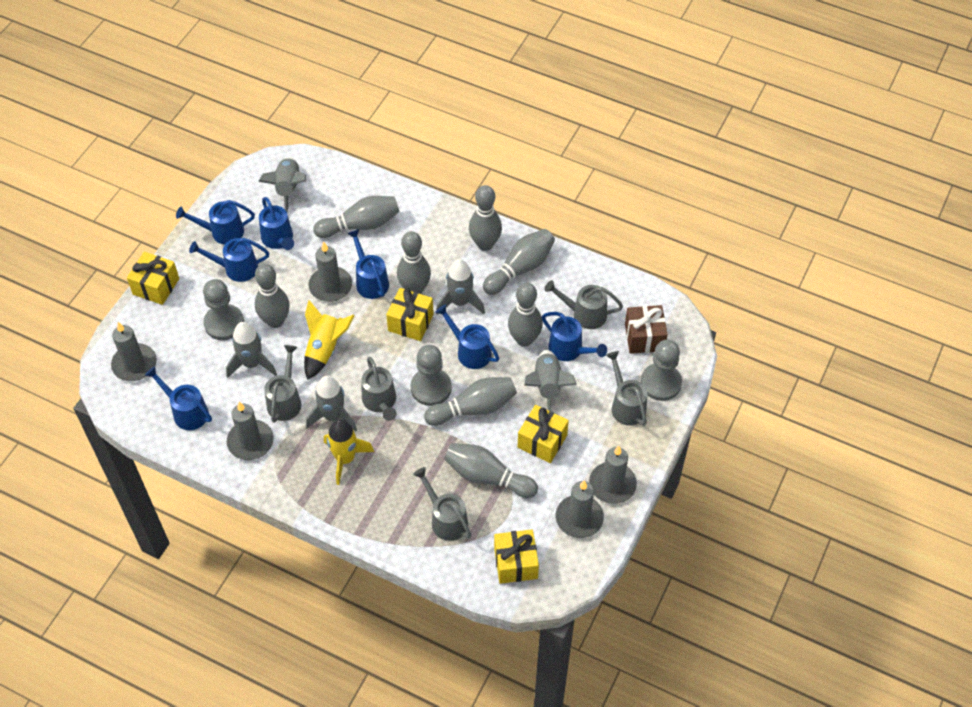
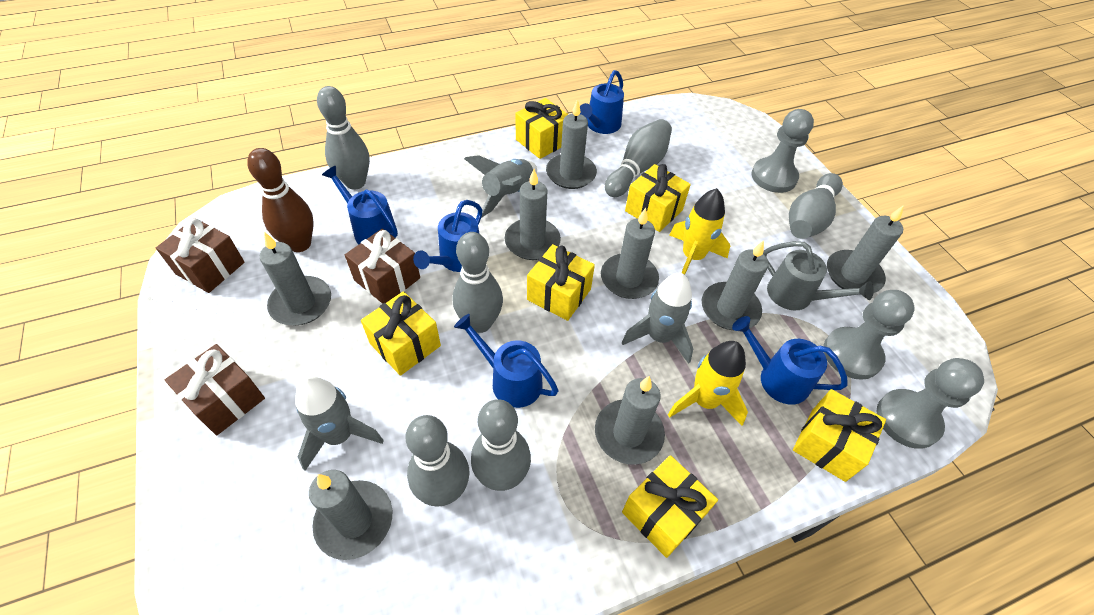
blue watering can: 7 -> 5
brown bowling pin: 0 -> 1
brown gift: 1 -> 3
grey bowling pin: 8 -> 6
grey candle: 5 -> 8
grey rocket: 5 -> 3
grey watering can: 5 -> 1
yellow gift: 4 -> 6

